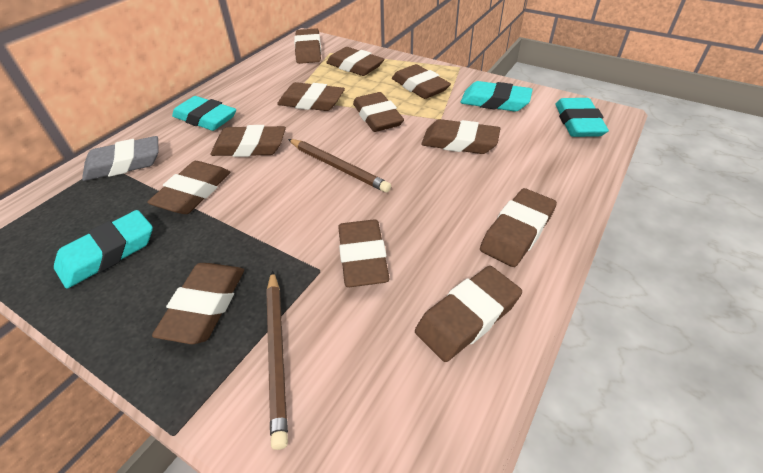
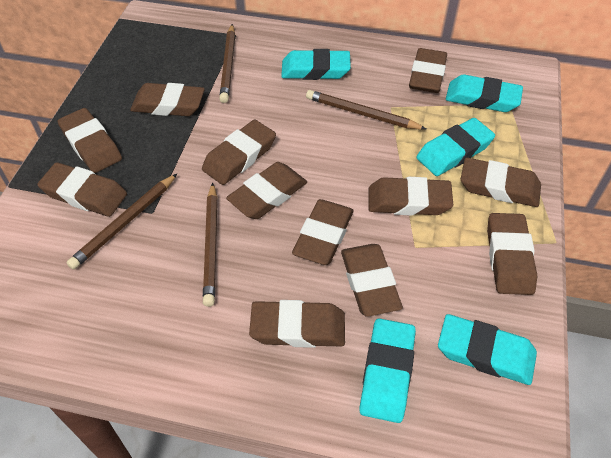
brown pencil: 2 -> 4
grey eraser: 1 -> 0
turquoise eraser: 4 -> 5

